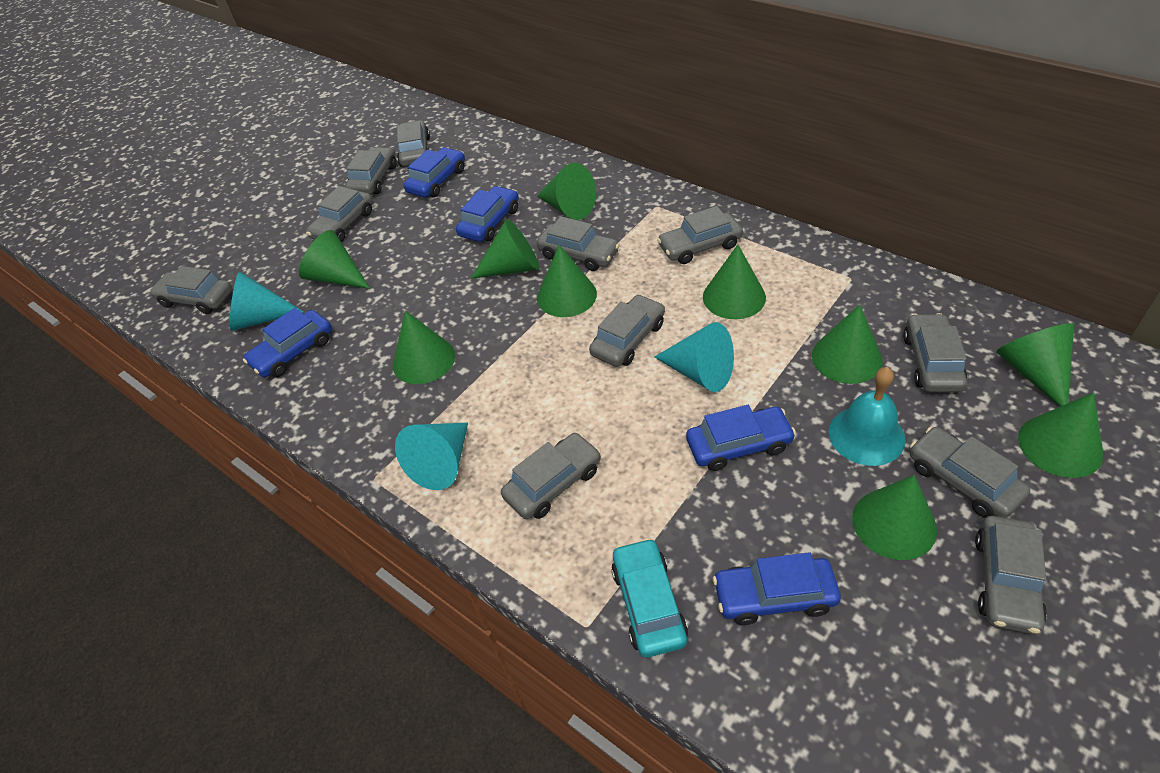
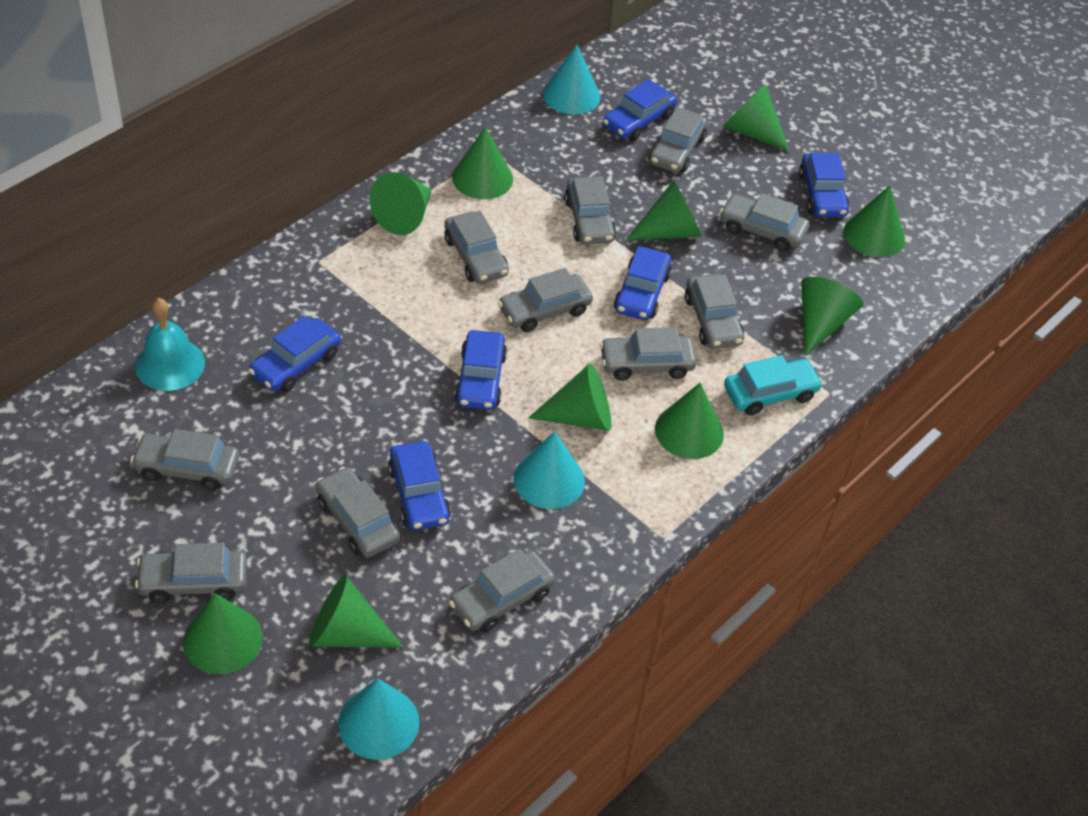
blue car: 5 -> 6

